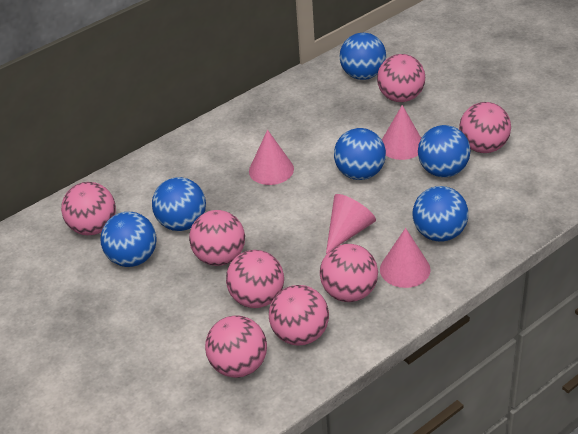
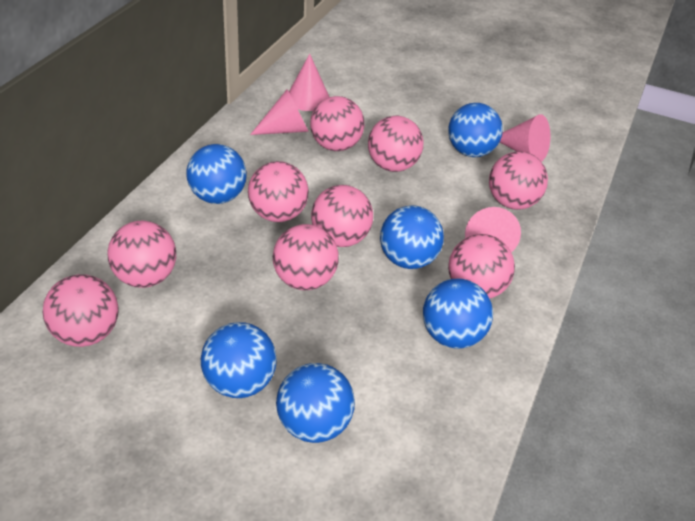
pink ball: 8 -> 9

